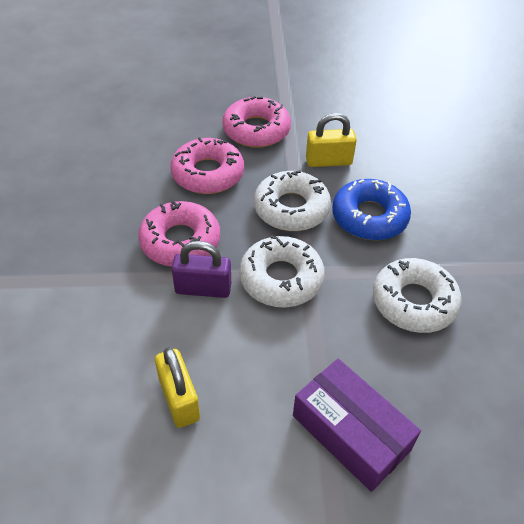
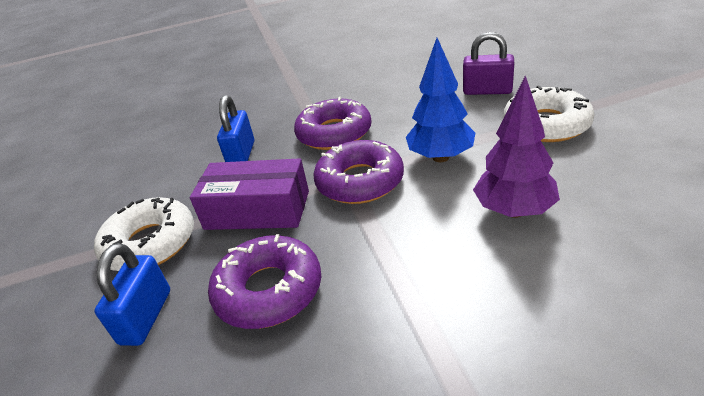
blue donut: 1 -> 0
blue padlock: 0 -> 2
blue tree: 0 -> 1
pink donut: 3 -> 0
purple donut: 0 -> 3
purple tree: 0 -> 1
white donut: 3 -> 2
yellow padlock: 2 -> 0

